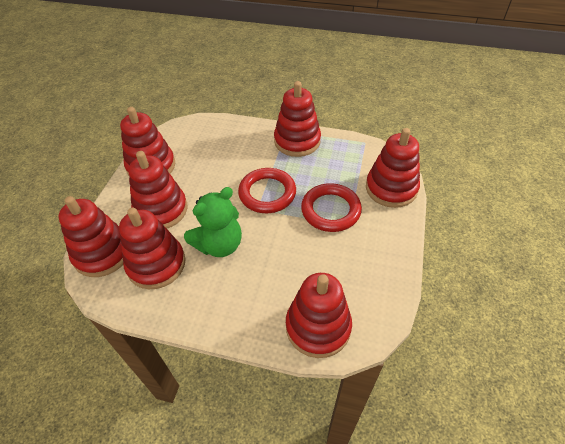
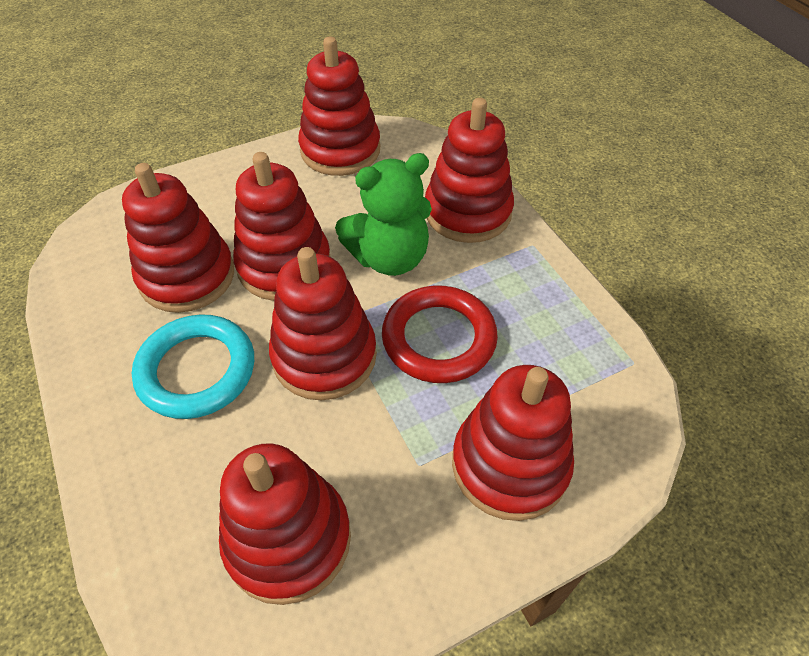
red ring: 2 -> 1
turquoise ring: 0 -> 1

